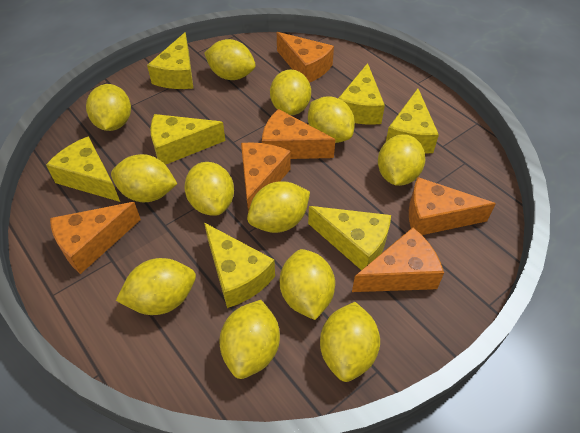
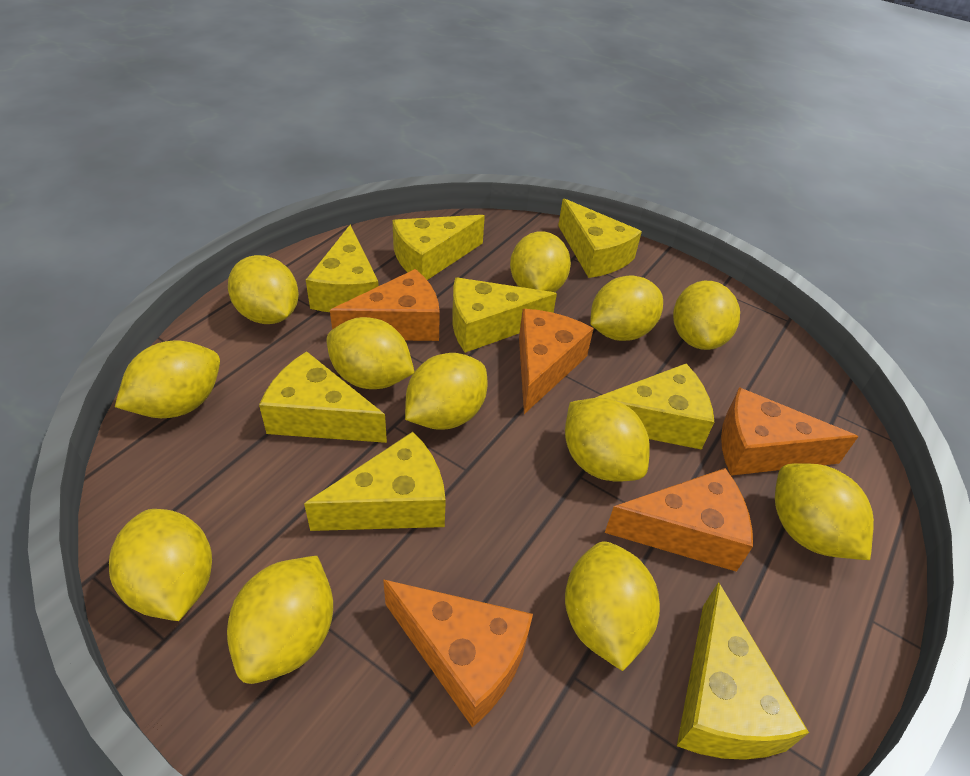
orange cheese: 6 -> 5
yellow cheese: 7 -> 8

